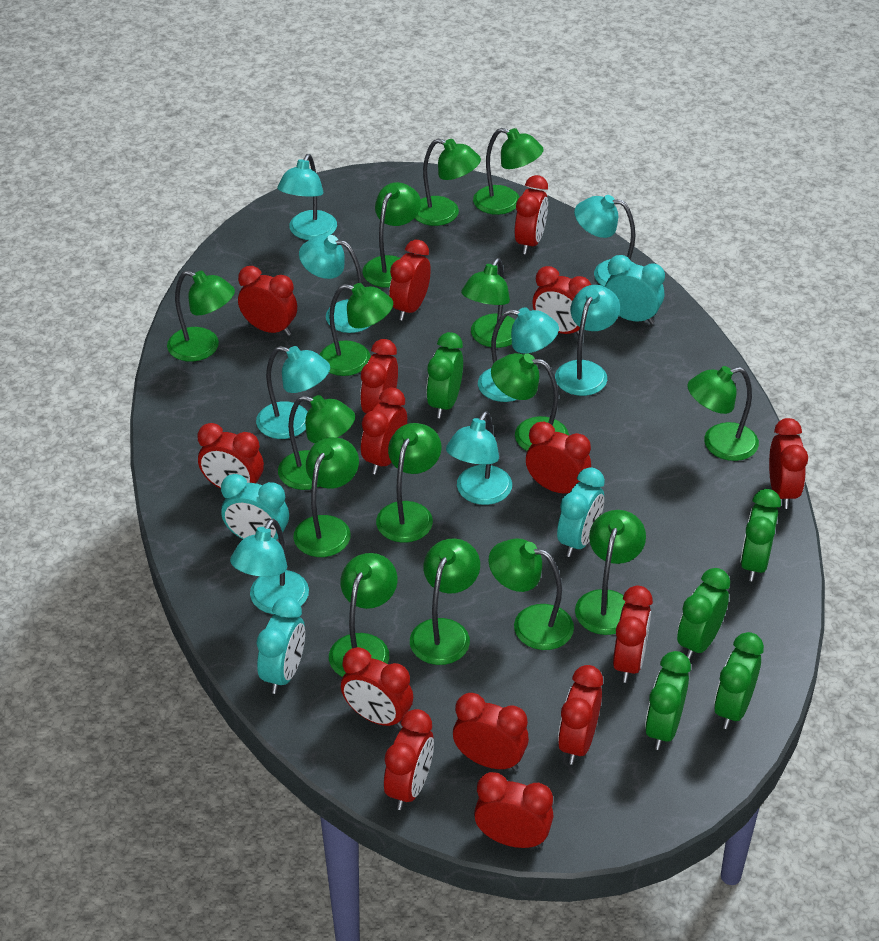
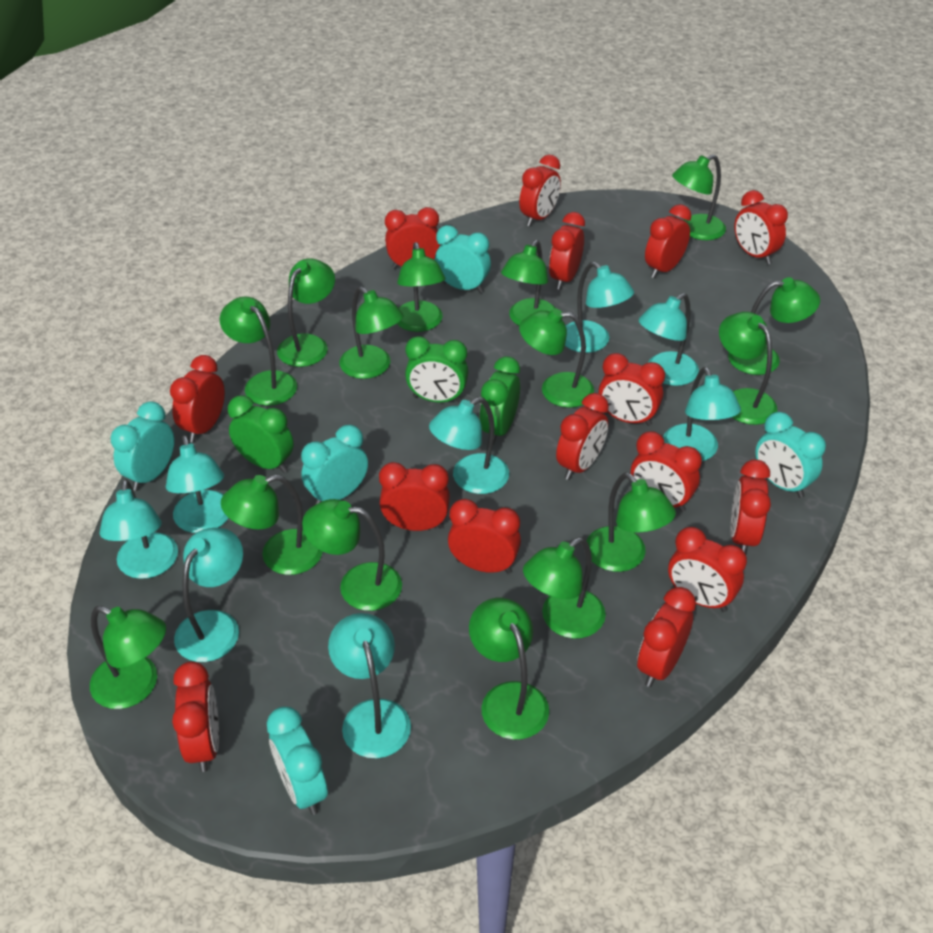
green clock: 5 -> 3
turquoise clock: 4 -> 5

